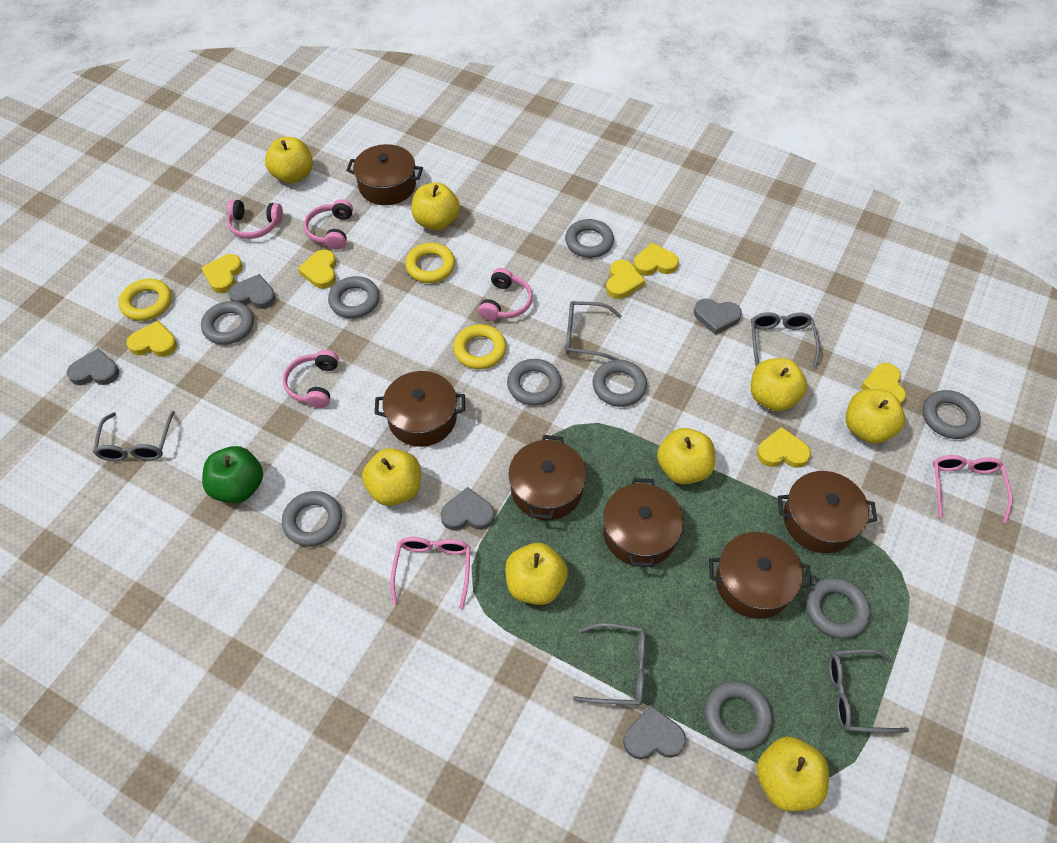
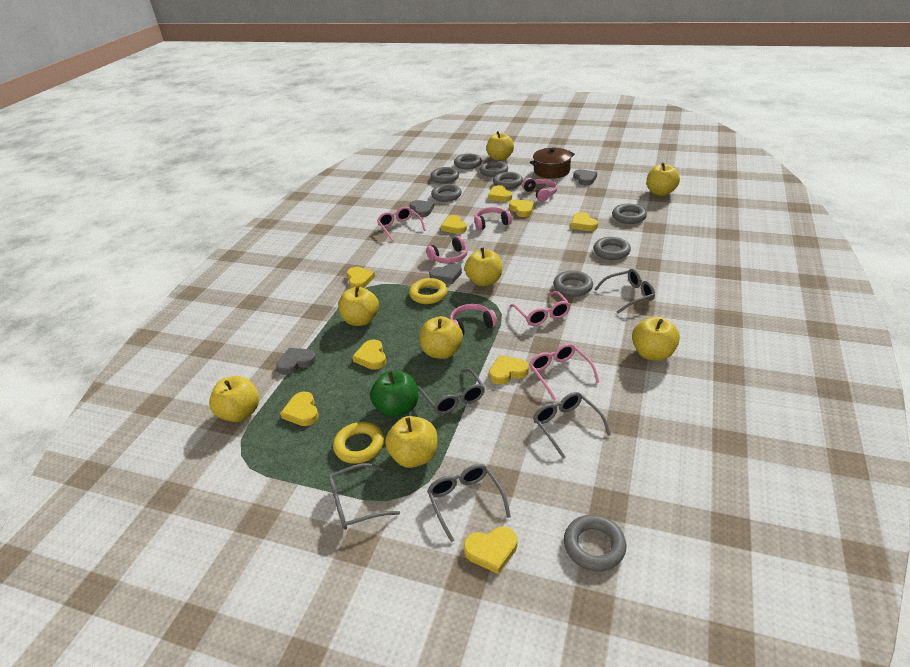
brown pot: 6 -> 1
grey heart: 5 -> 4
pink glasses: 2 -> 3
yellow heart: 7 -> 9
yellow ring: 3 -> 2

